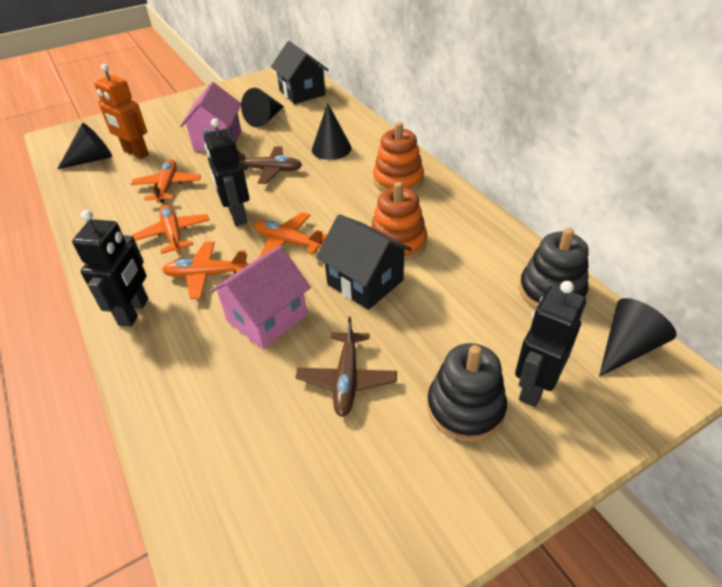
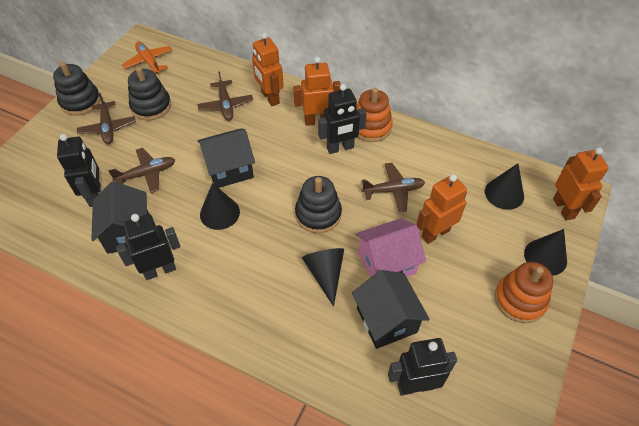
black house: 2 -> 3
black robot: 3 -> 4
black stacking toy: 2 -> 3
brown plane: 2 -> 4
orange plane: 4 -> 1
orange robot: 1 -> 4
pink house: 2 -> 1

